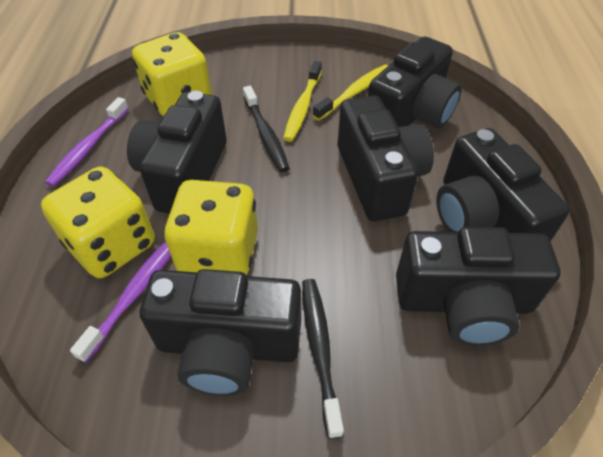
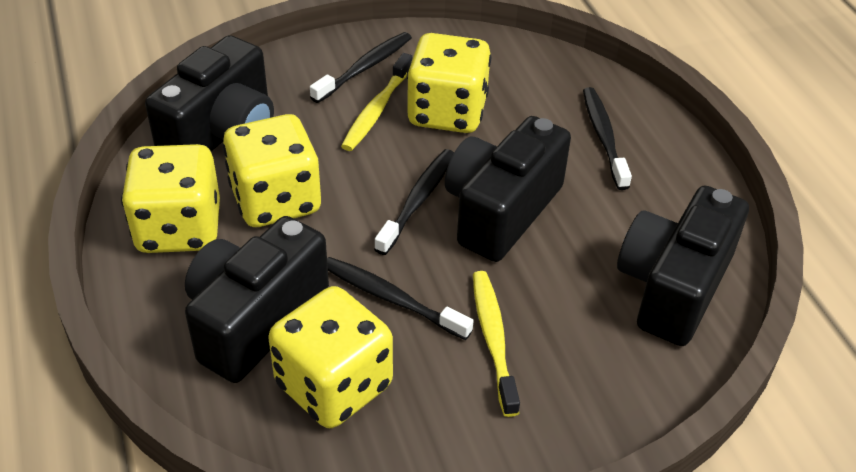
black camera: 6 -> 4
black toothbrush: 2 -> 4
purple toothbrush: 2 -> 0
yellow dice: 3 -> 4

